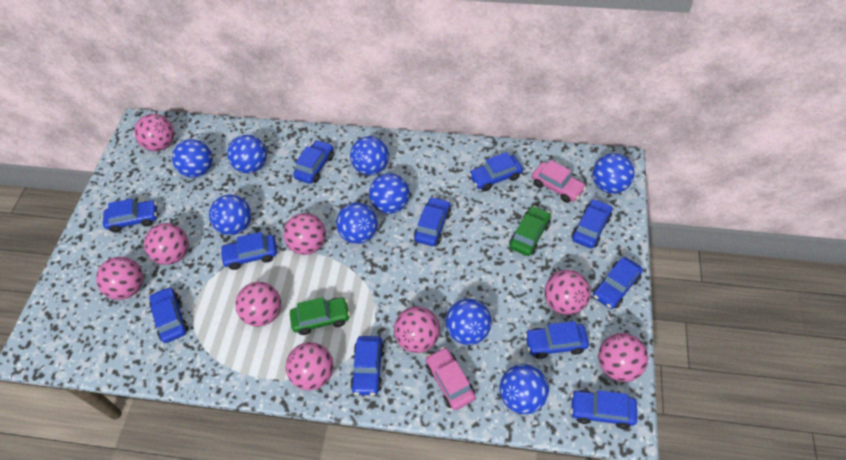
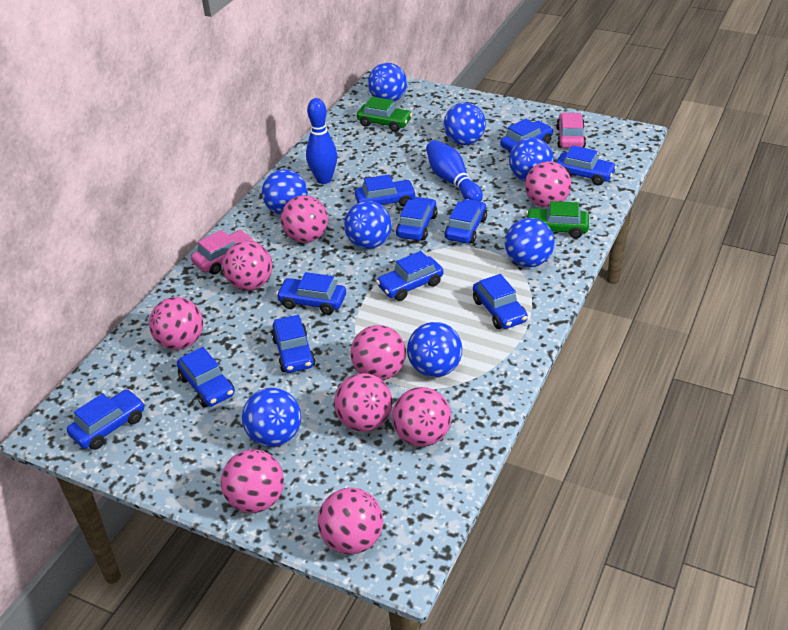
blue ball: 9 -> 8
blue bowling pin: 0 -> 2

